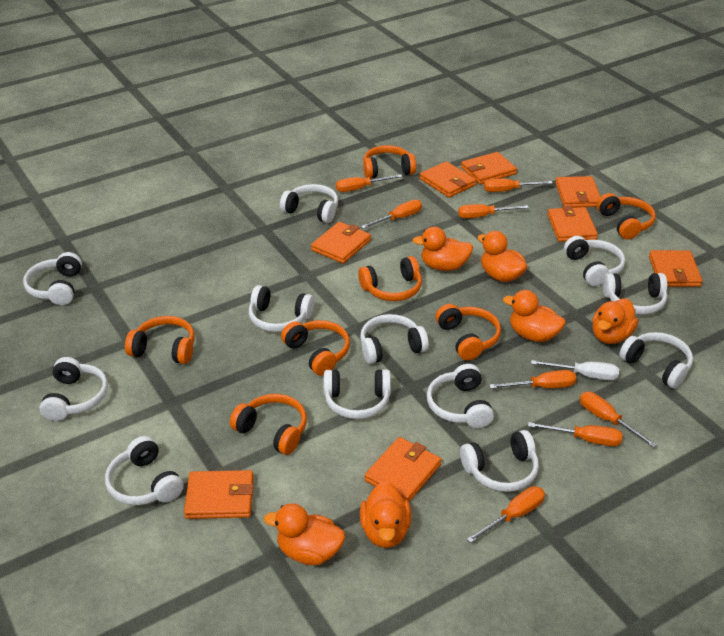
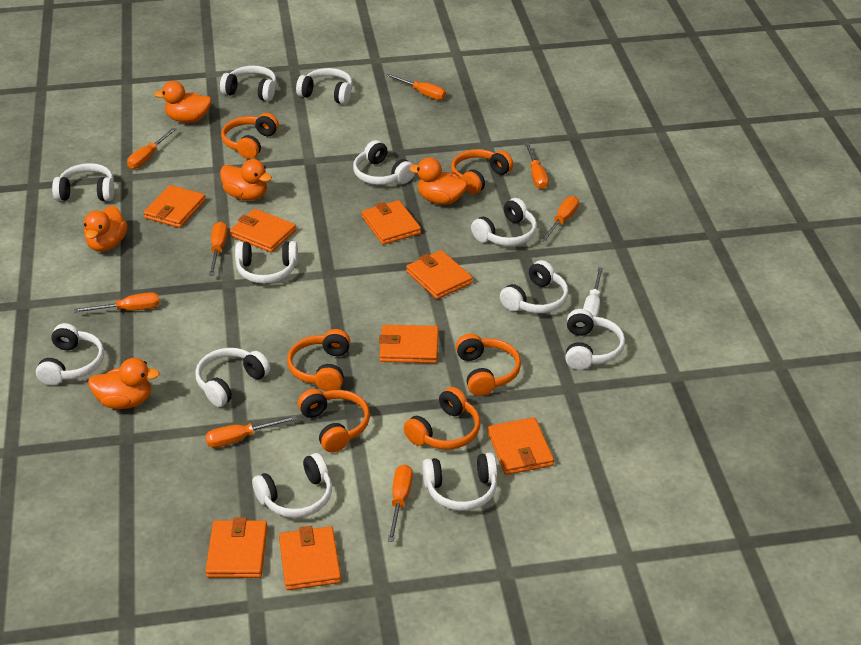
orange duck: 6 -> 5
orange headphones: 7 -> 6

